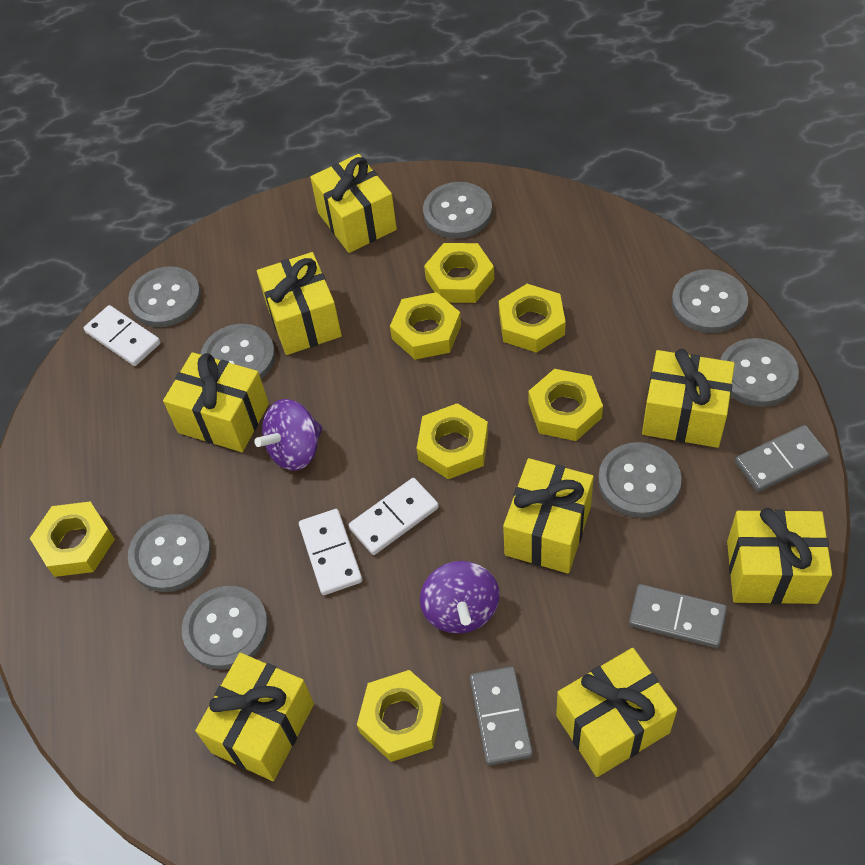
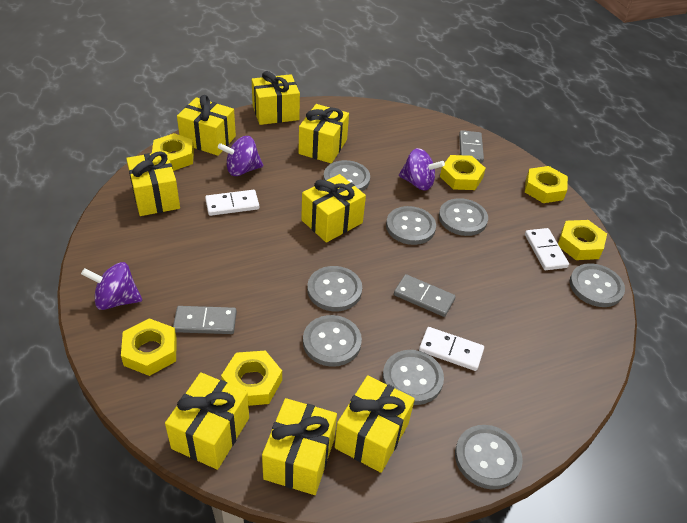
purple spinning top: 2 -> 3
yellow nut: 7 -> 6

